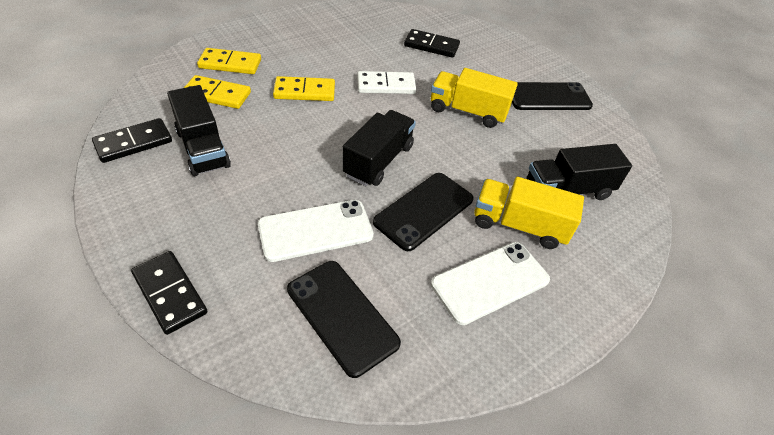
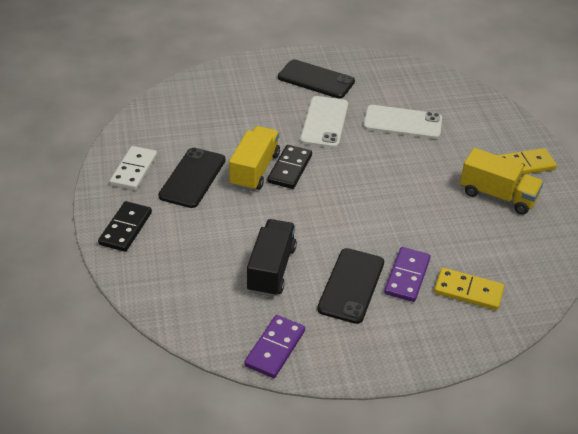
black domino: 3 -> 2
black truck: 3 -> 1
purple domino: 0 -> 2
yellow domino: 3 -> 2

